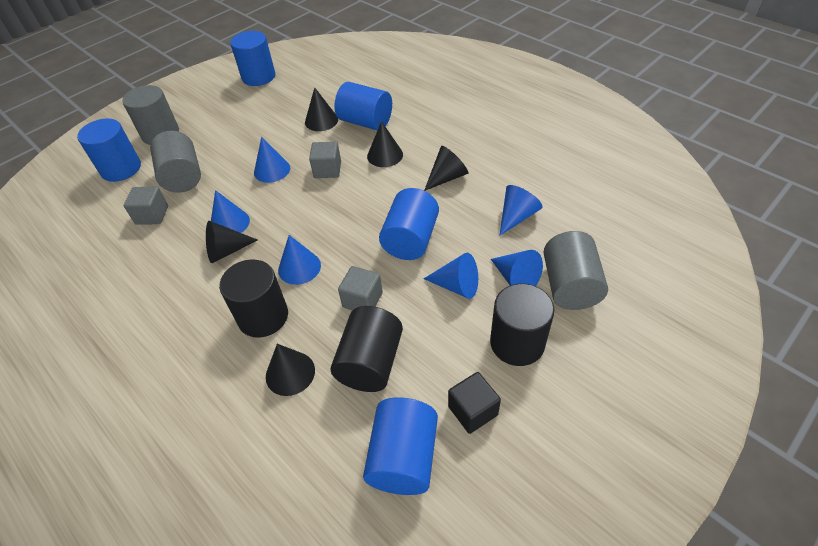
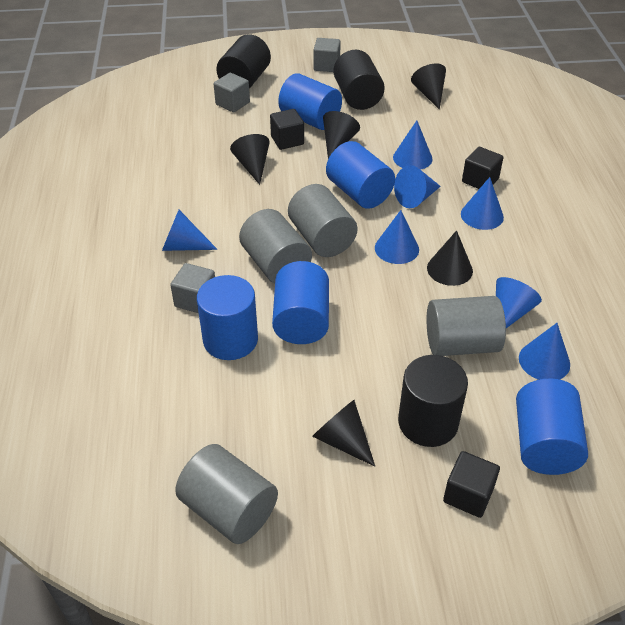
black cube: 1 -> 3
blue cone: 6 -> 7
grey cylinder: 3 -> 4

